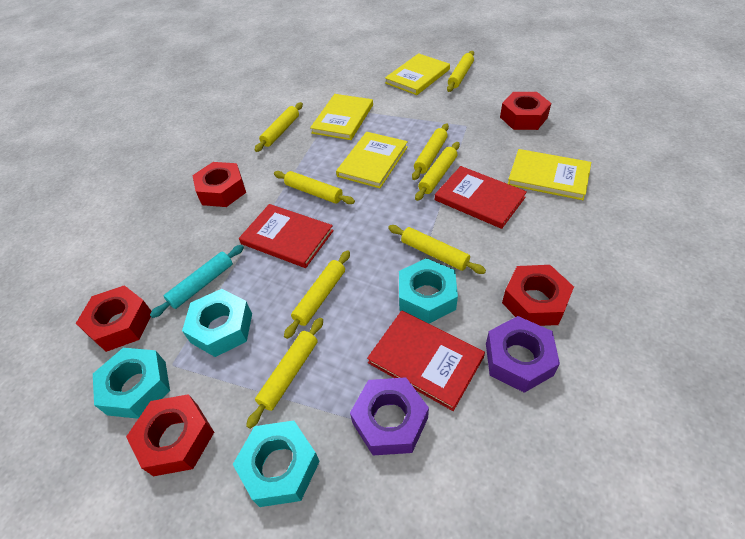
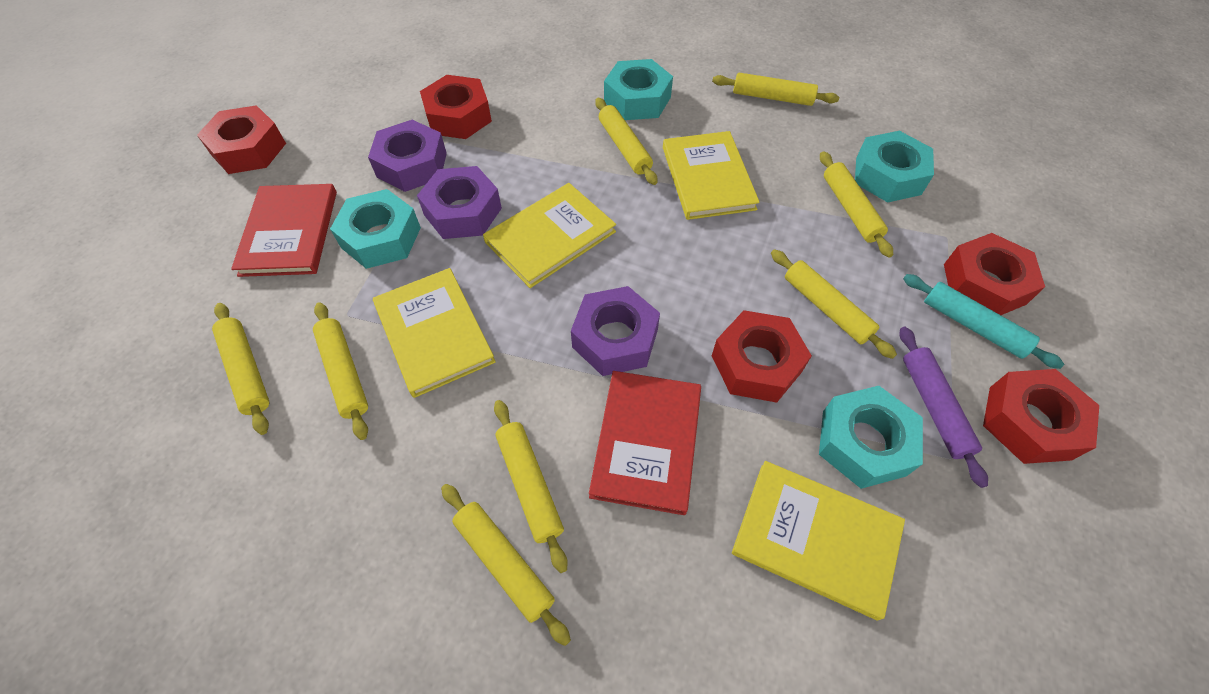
purple nut: 2 -> 3
purple rolling pin: 0 -> 1
red book: 3 -> 2

